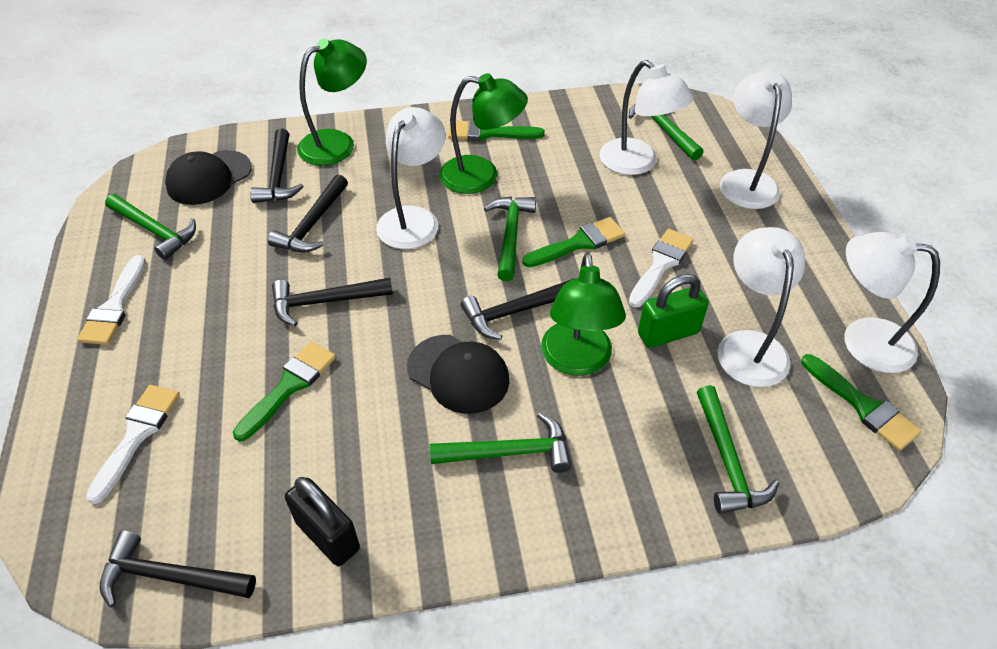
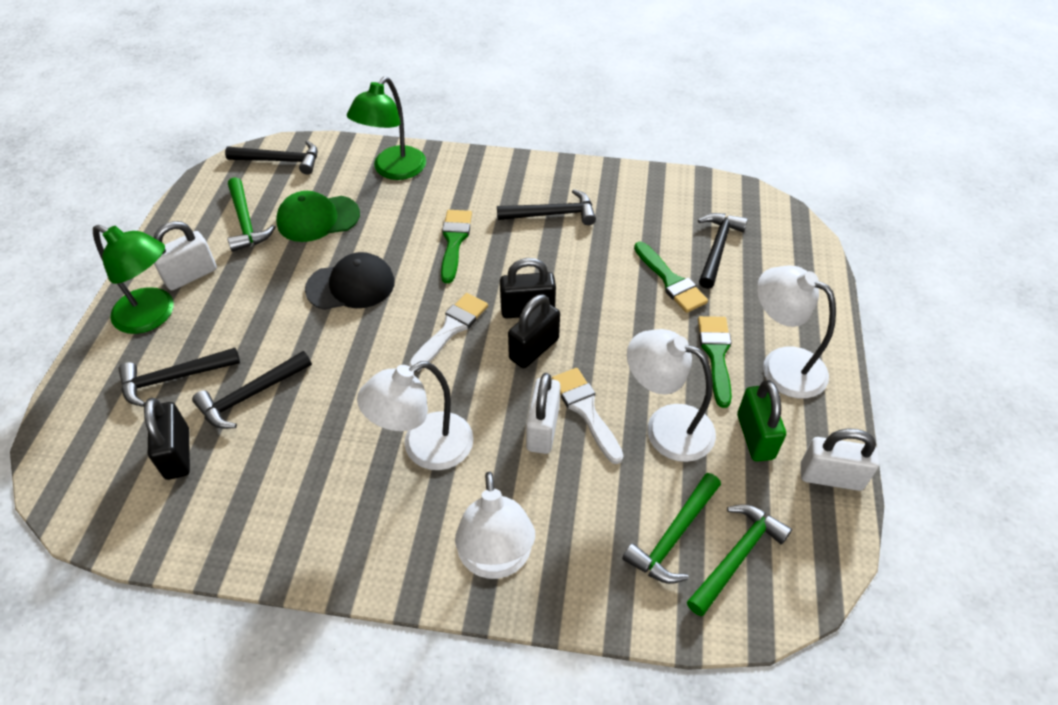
black cap: 2 -> 1
black padlock: 1 -> 3
green brush: 4 -> 3
green cap: 0 -> 1
green hammer: 5 -> 3
green lamp: 3 -> 2
white brush: 3 -> 2
white lamp: 5 -> 4
white padlock: 0 -> 3

